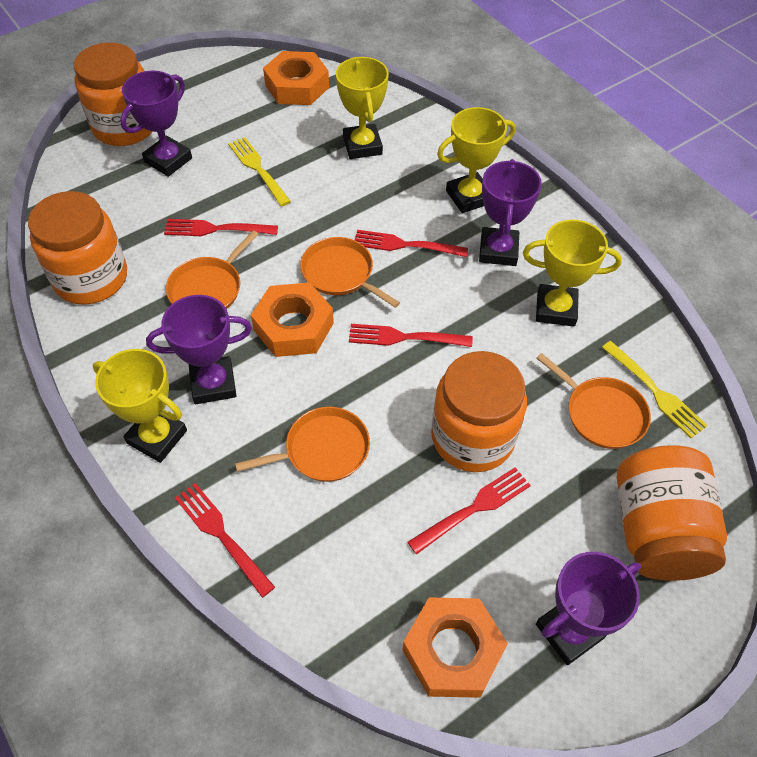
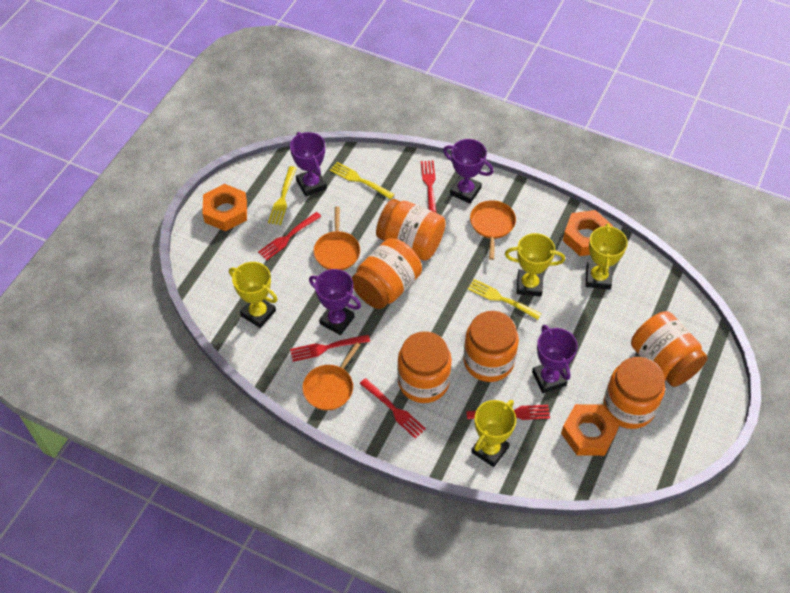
orange jar: 4 -> 6
orange pan: 4 -> 3
yellow fork: 2 -> 3

